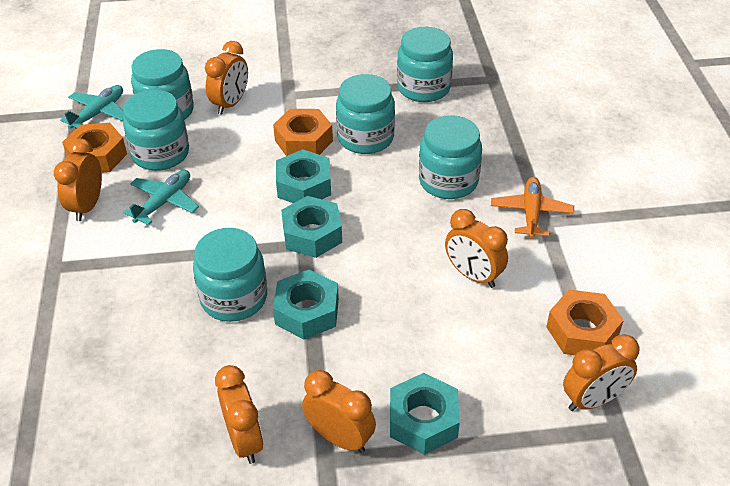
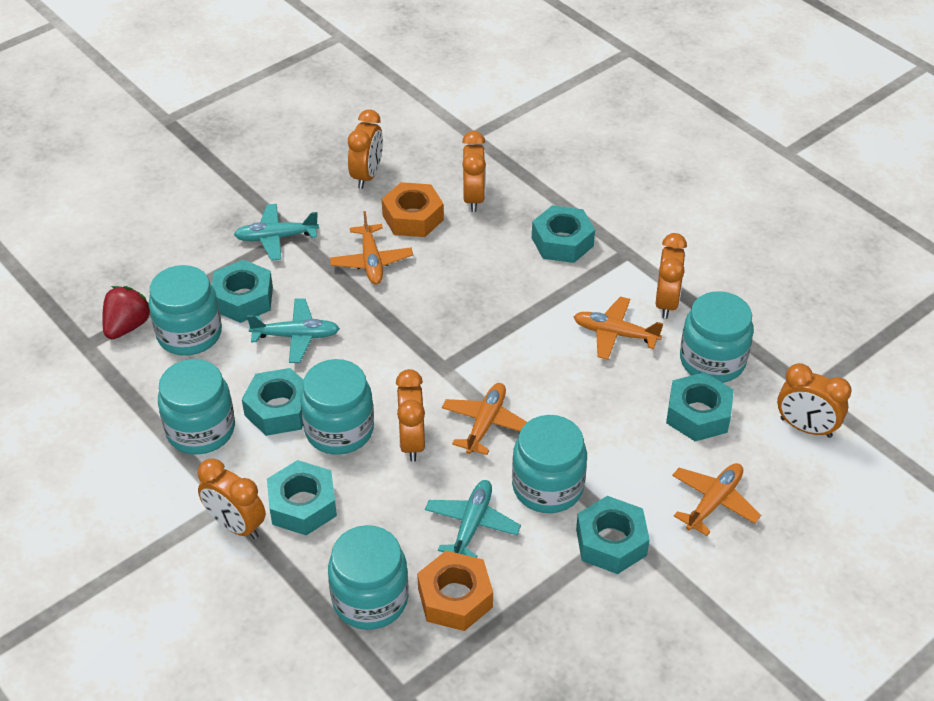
orange nut: 3 -> 2
orange plane: 1 -> 4
red strawberry: 0 -> 1
turquoise nut: 4 -> 6
turquoise plane: 2 -> 3

